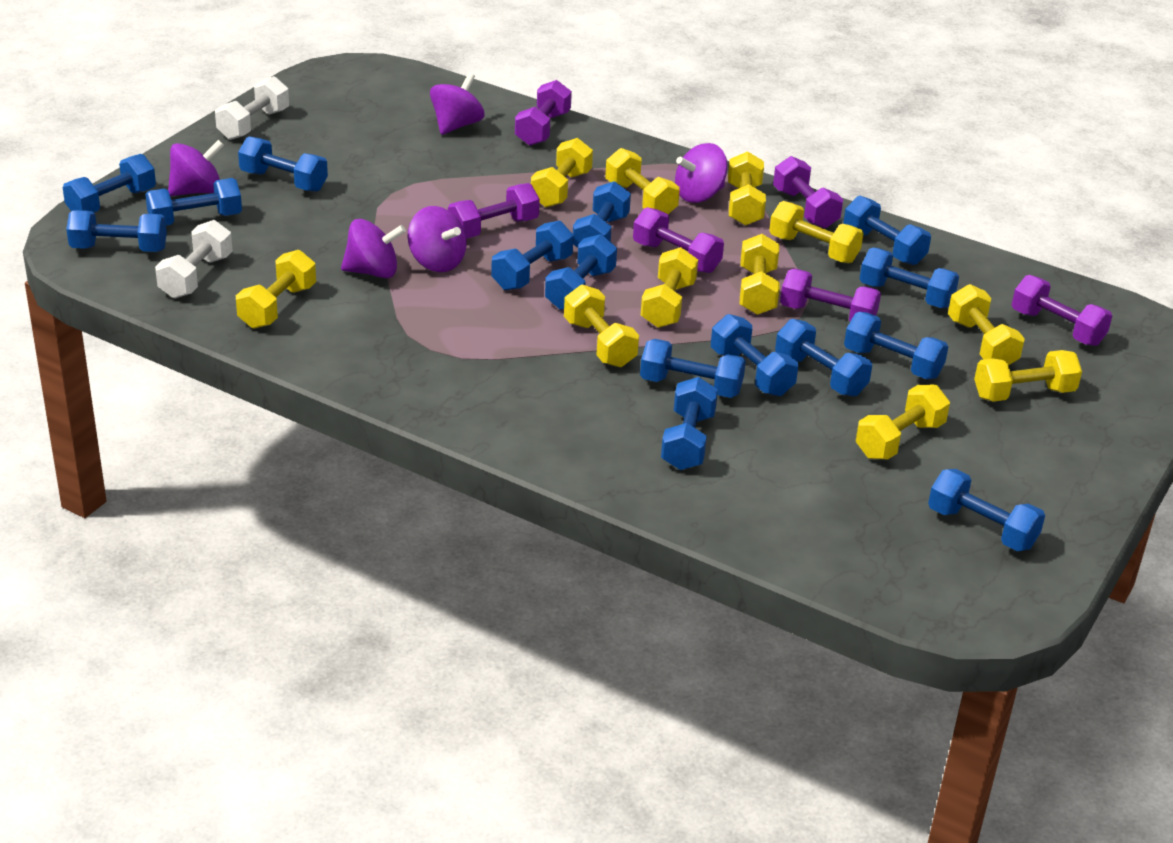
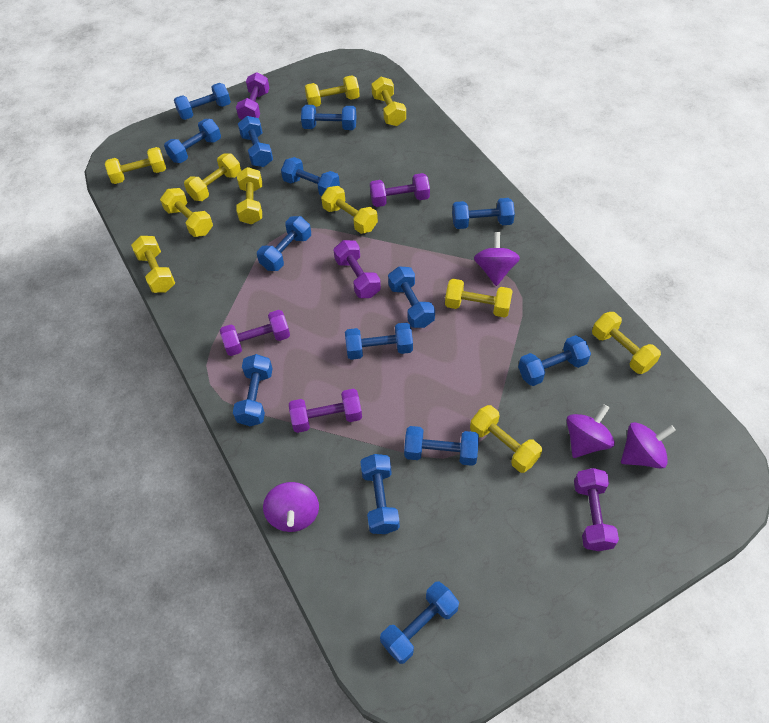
blue dumbbell: 15 -> 14
purple spinning top: 5 -> 4
white dumbbell: 2 -> 0

